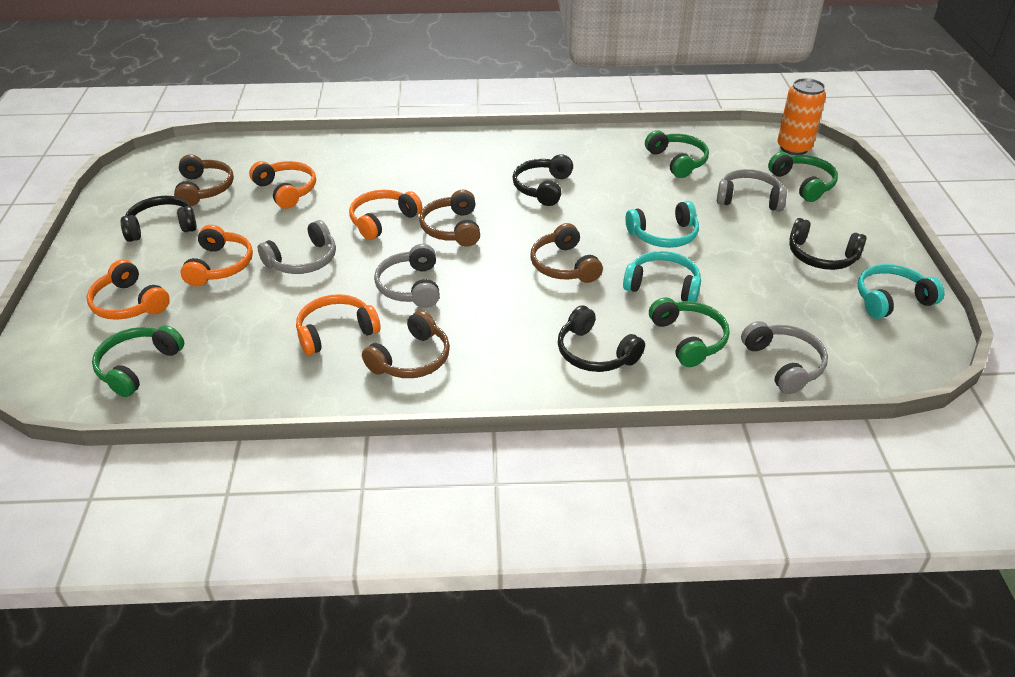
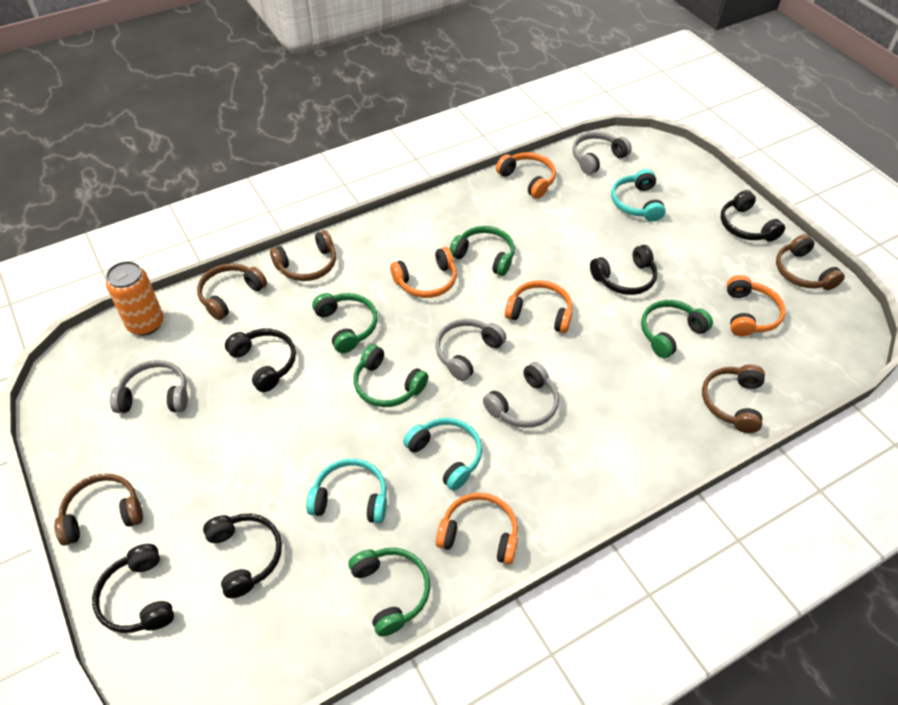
black headphones: 4 -> 5
brown headphones: 4 -> 5
green headphones: 4 -> 5

